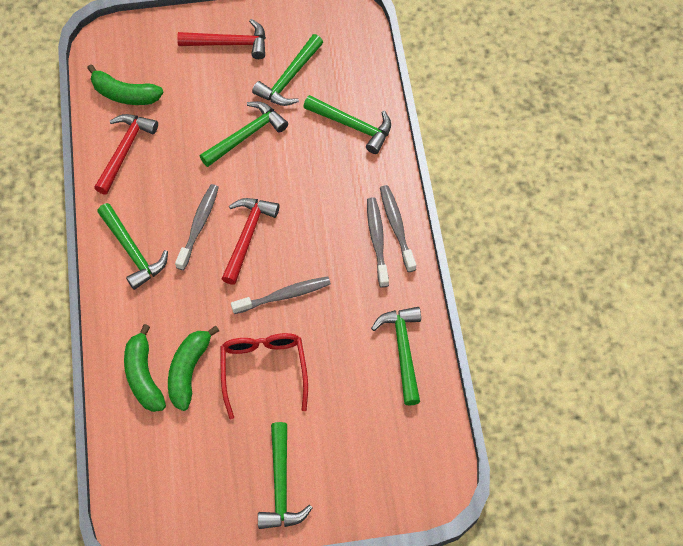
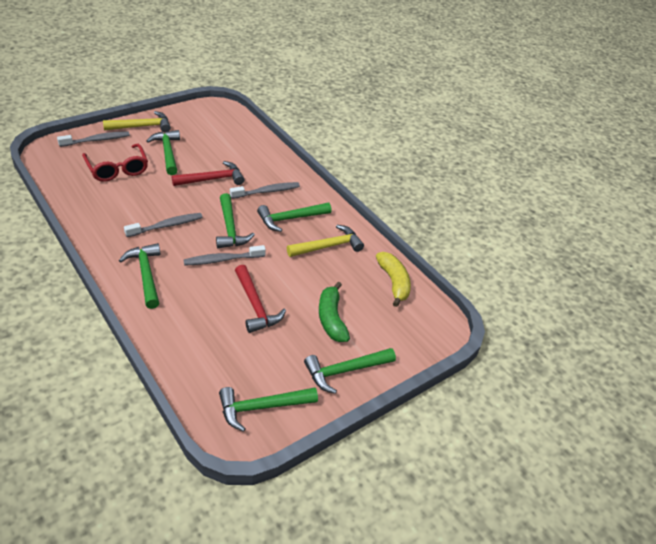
green banana: 3 -> 1
red hammer: 3 -> 2
yellow banana: 0 -> 1
yellow hammer: 0 -> 2

